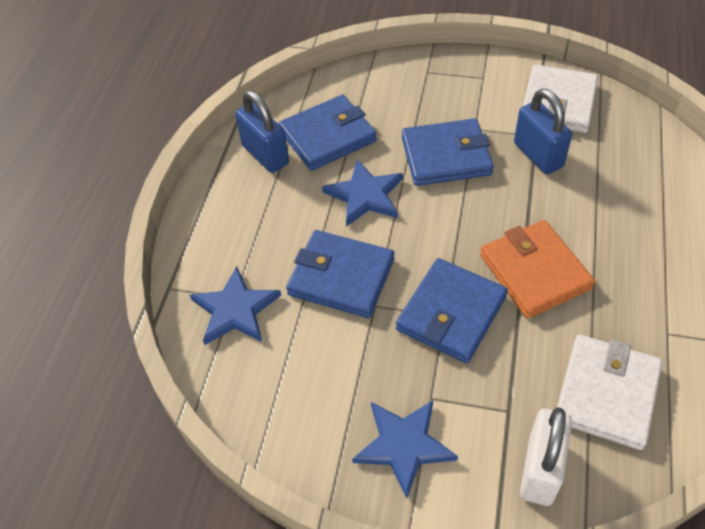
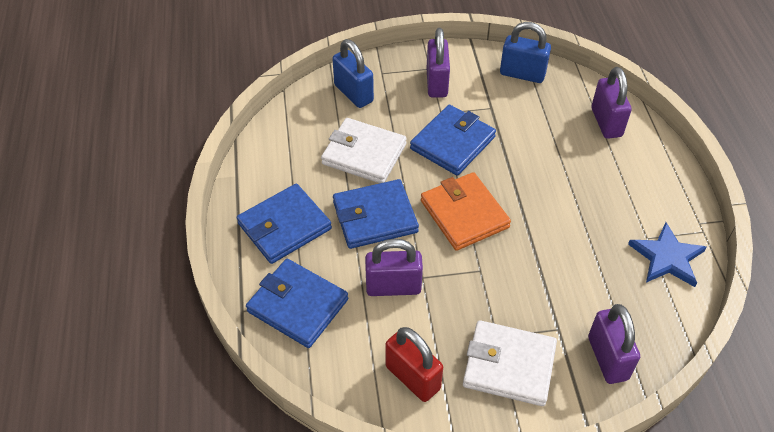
blue star: 3 -> 1
purple padlock: 0 -> 4
red padlock: 0 -> 1
white padlock: 1 -> 0

